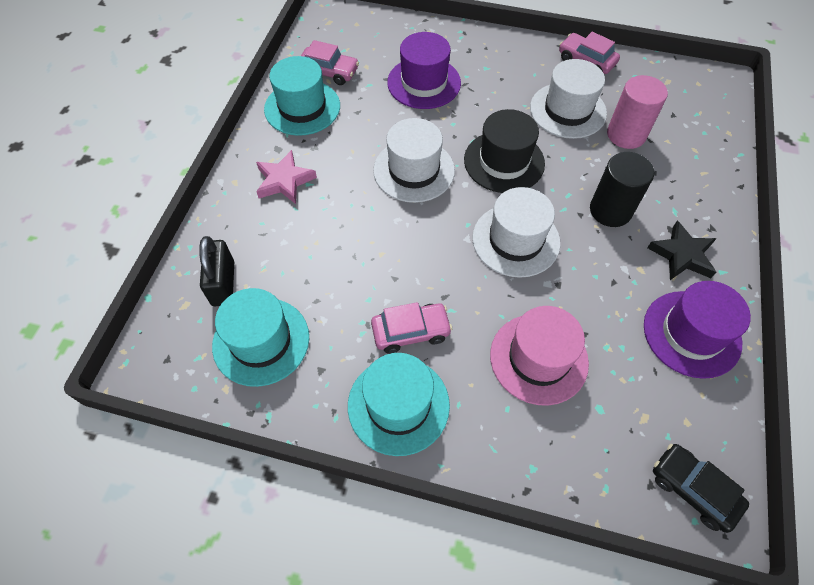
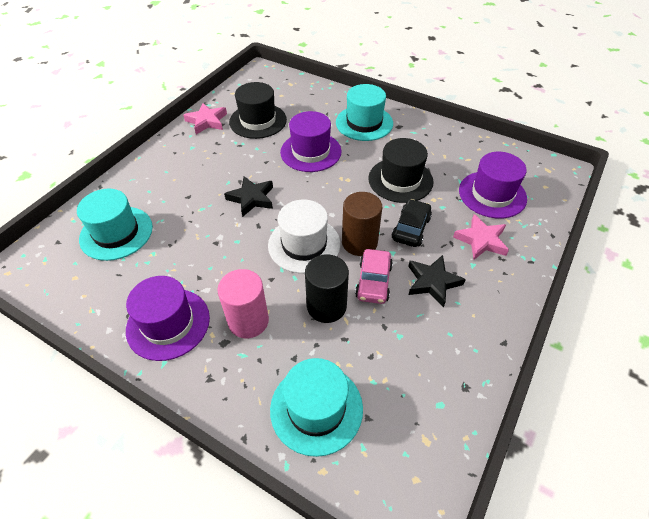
black hat: 1 -> 2
black padlock: 1 -> 0
black star: 1 -> 2
brown cylinder: 0 -> 1
pink car: 3 -> 1
pink hat: 1 -> 0
pink star: 1 -> 2
purple hat: 2 -> 3
white hat: 3 -> 1

